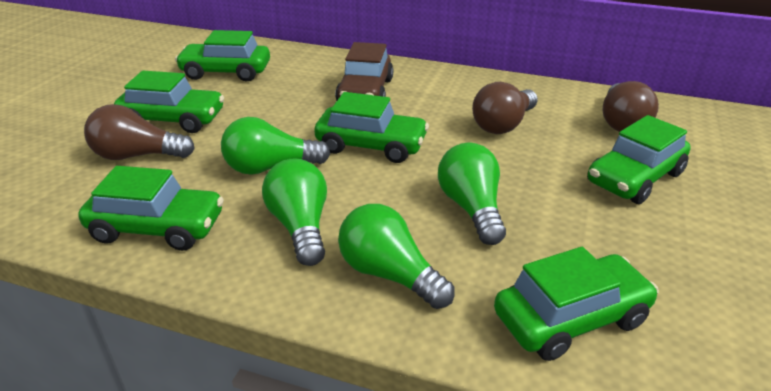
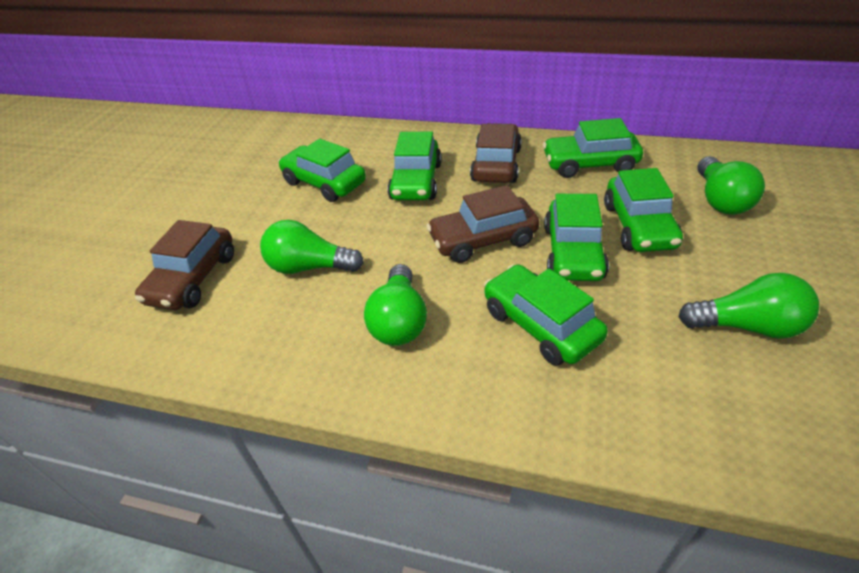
brown car: 1 -> 3
brown light bulb: 3 -> 0

